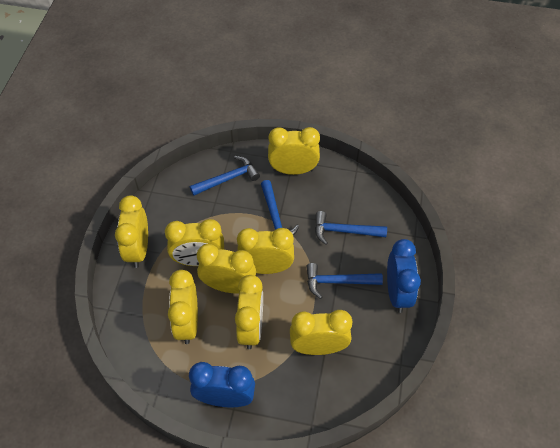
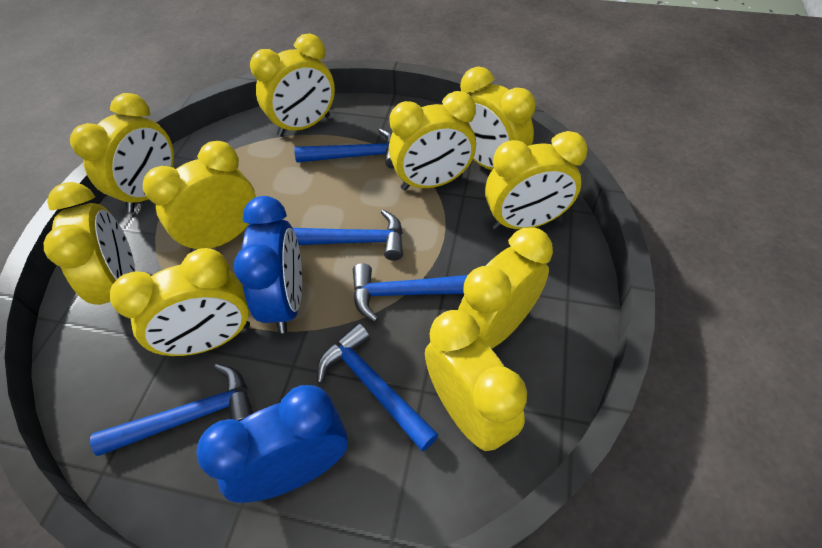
blue hammer: 4 -> 5
yellow clock: 8 -> 10

